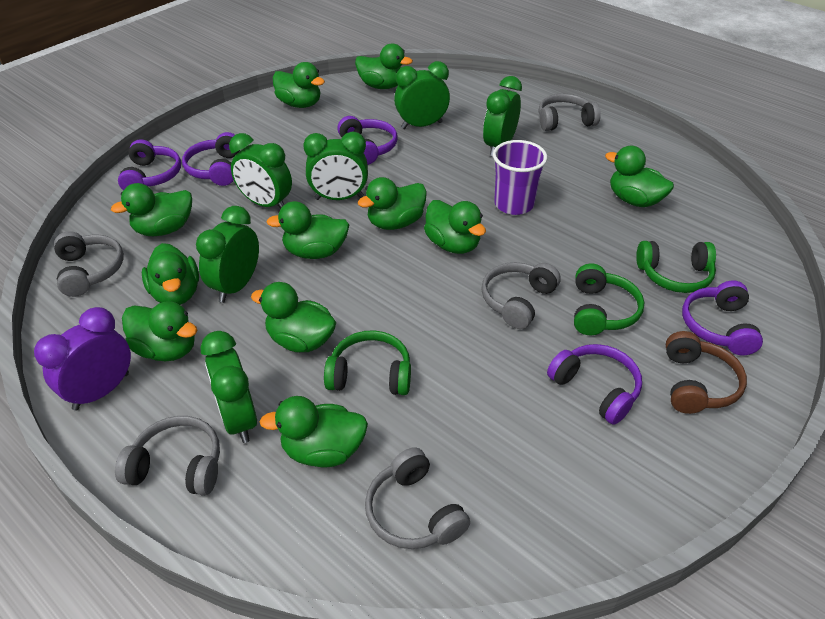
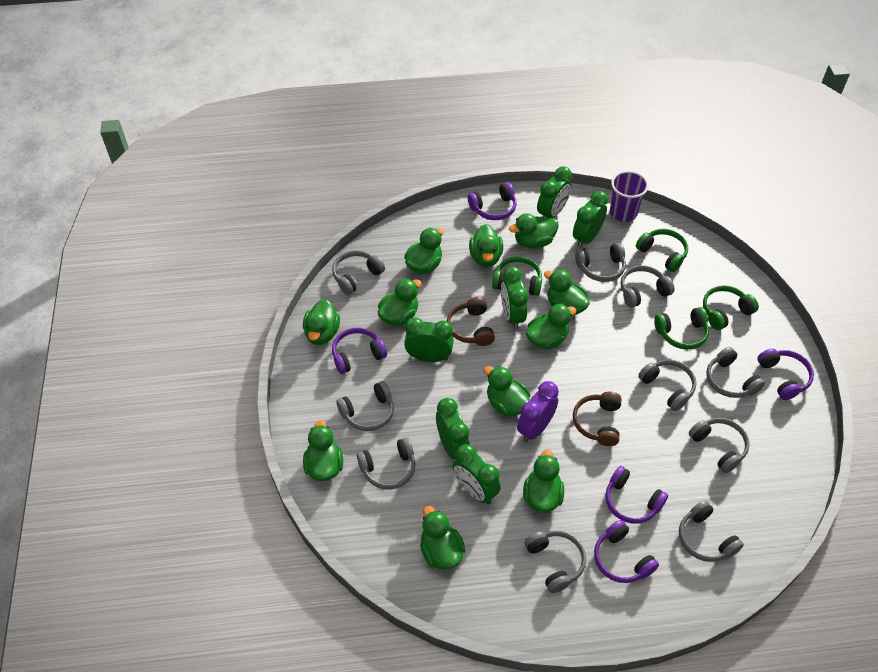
brown headphones: 1 -> 2
green headphones: 3 -> 4
grey headphones: 5 -> 10

